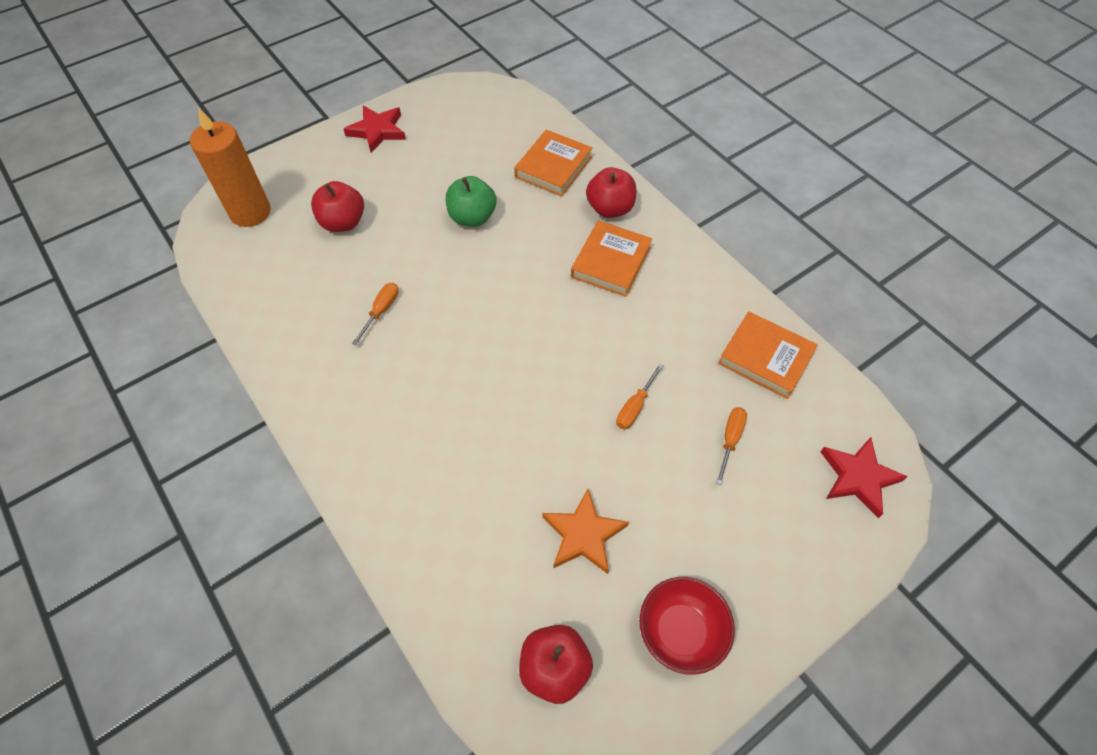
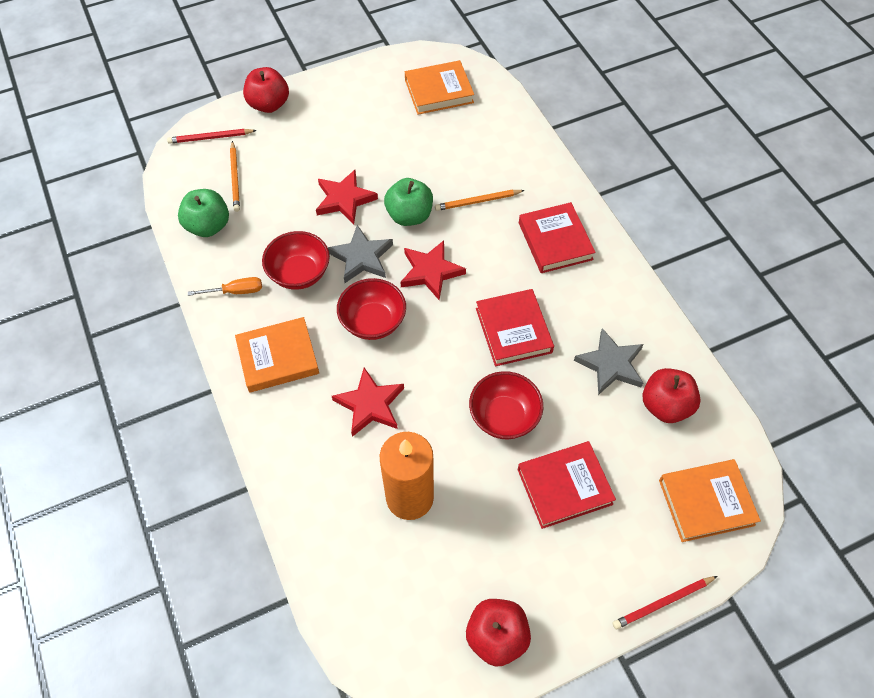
green apple: 1 -> 2
grey star: 0 -> 2
orange pencil: 0 -> 2
orange screwdriver: 3 -> 1
orange star: 1 -> 0
red book: 0 -> 3
red bowl: 1 -> 3
red pencil: 0 -> 2
red star: 2 -> 3

